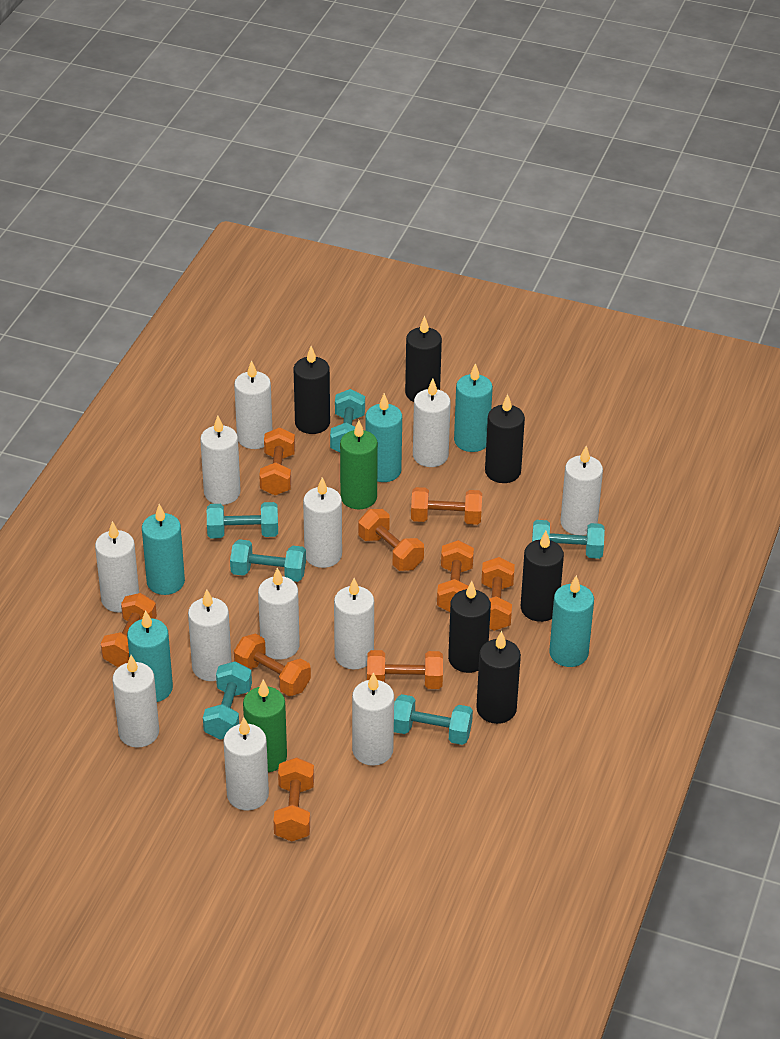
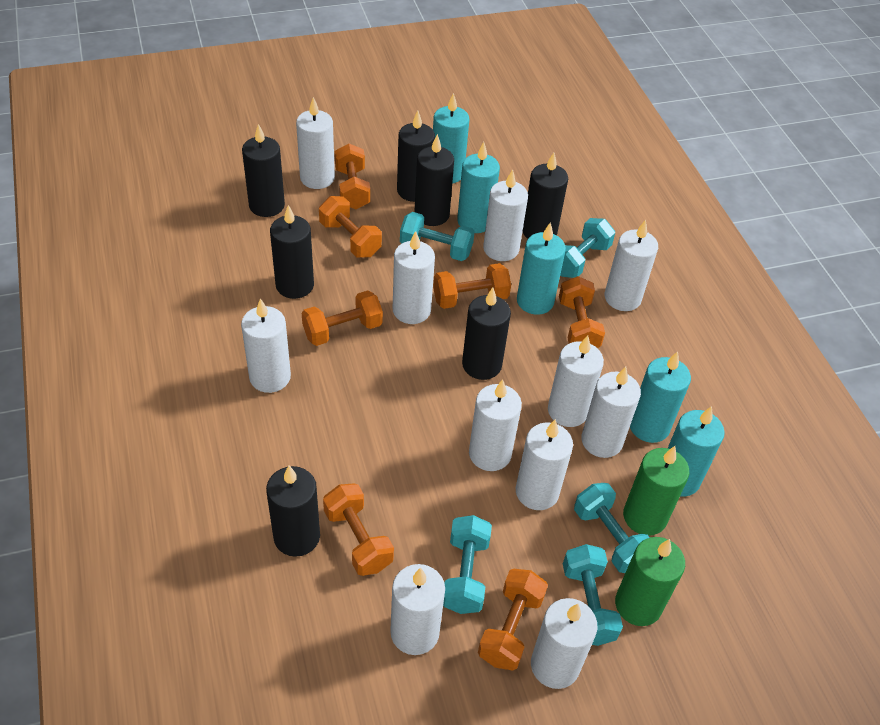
black candle: 6 -> 7
orange dumbbell: 9 -> 7
turquoise dumbbell: 6 -> 5
white candle: 12 -> 11

